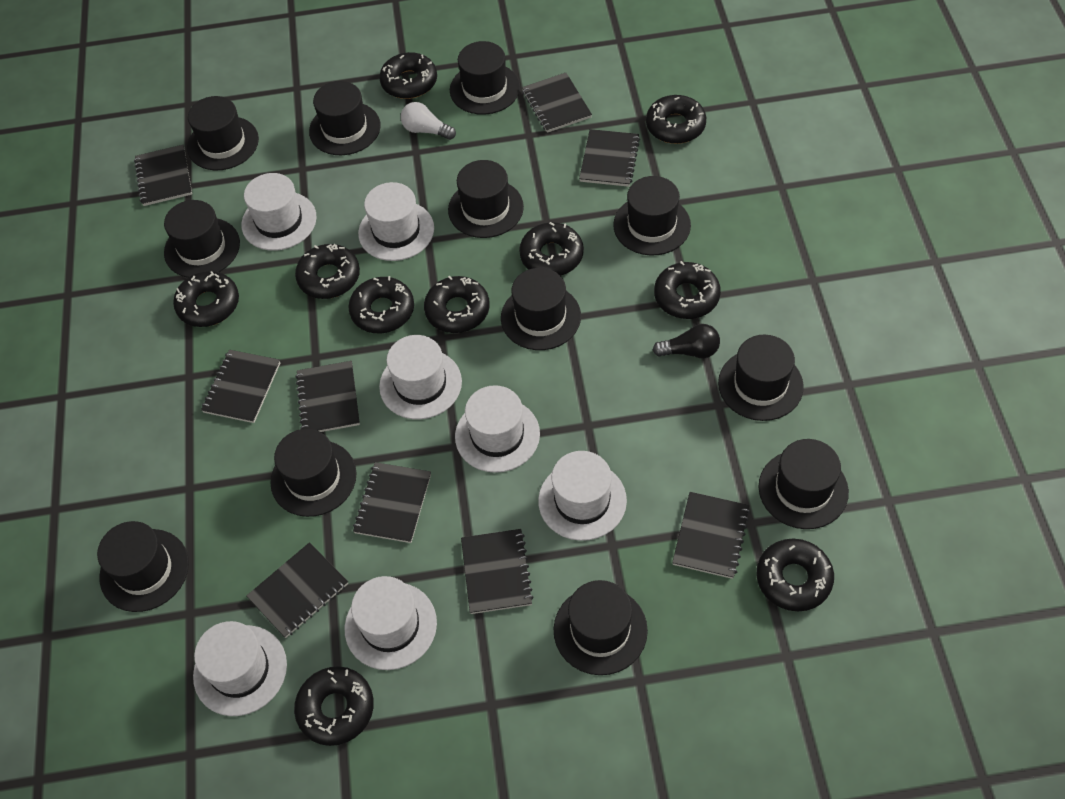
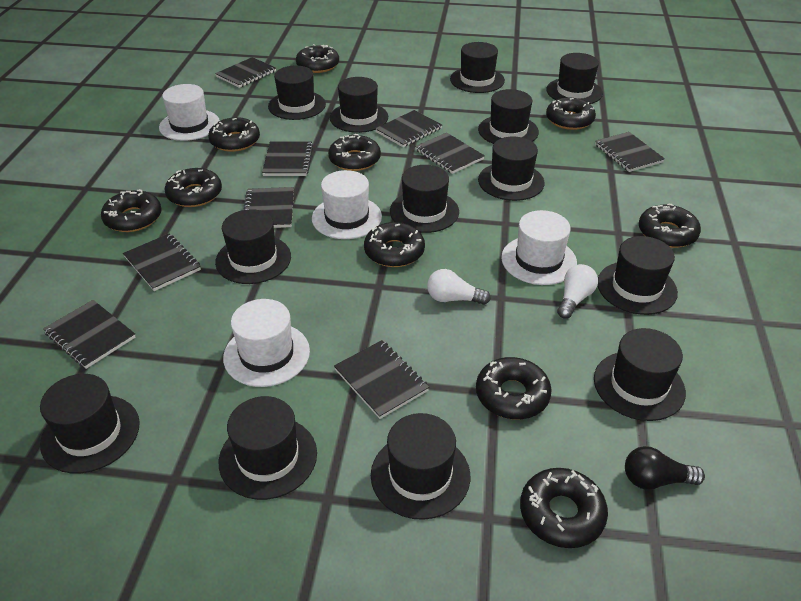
black hat: 12 -> 13
white hat: 7 -> 4
white light bulb: 1 -> 2

